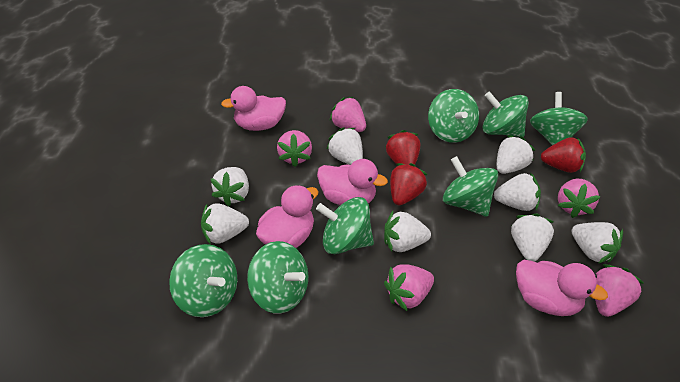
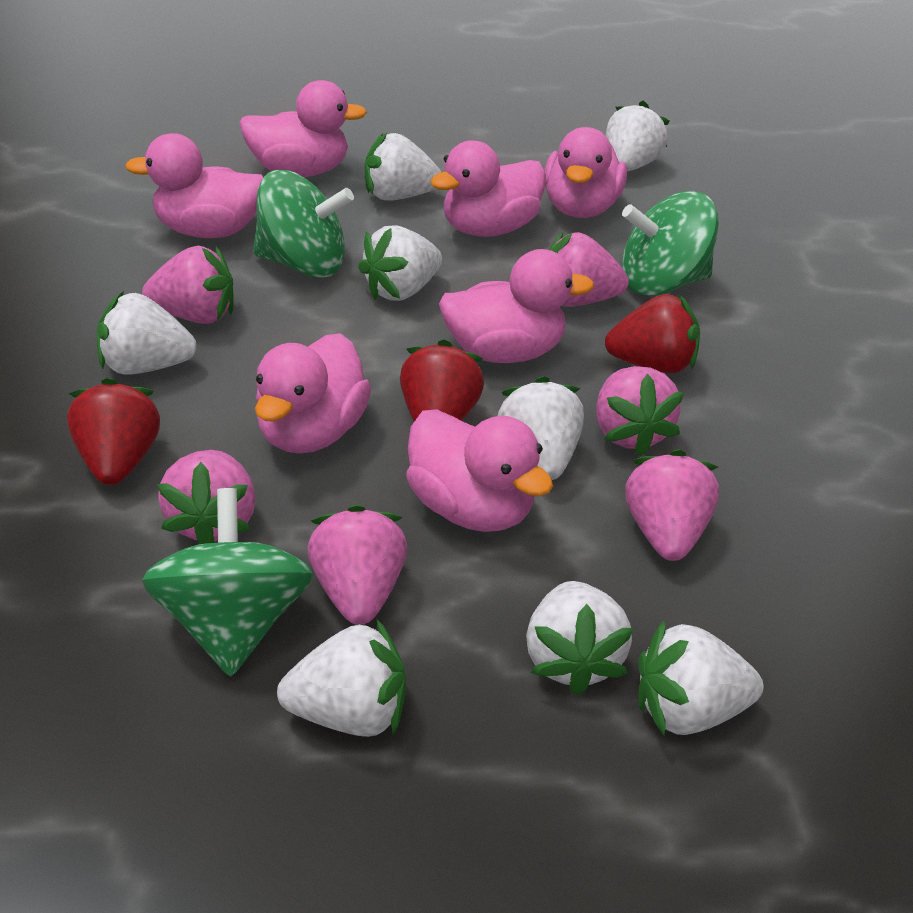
green spinning top: 7 -> 3
pink duck: 4 -> 7
pink strawberry: 5 -> 6

